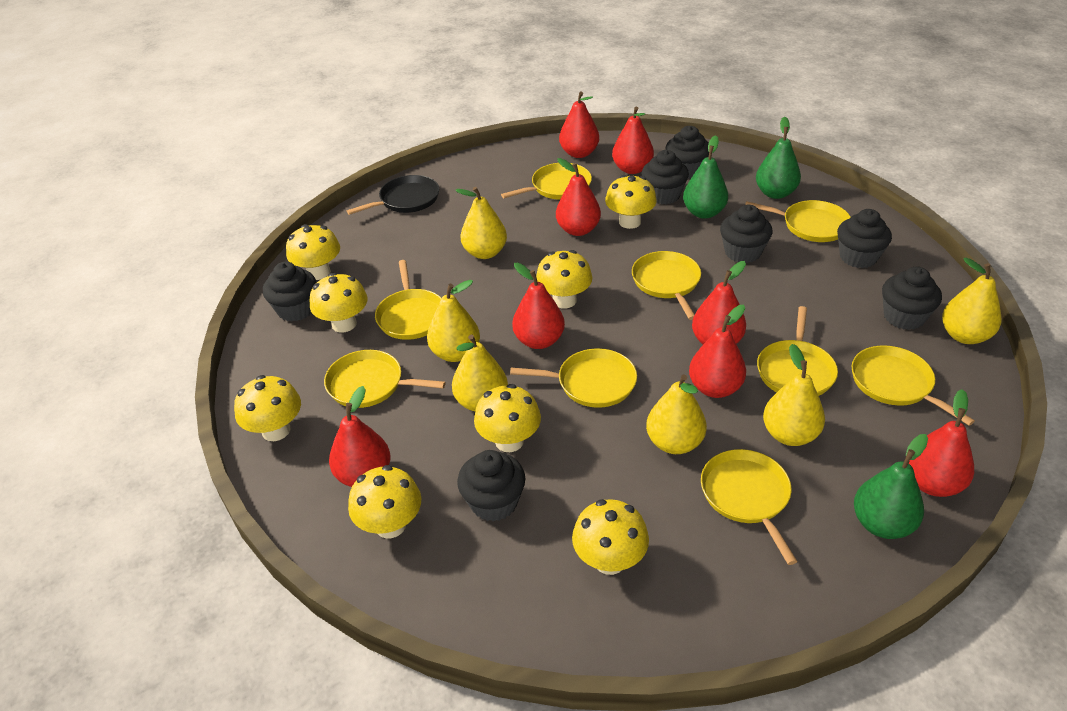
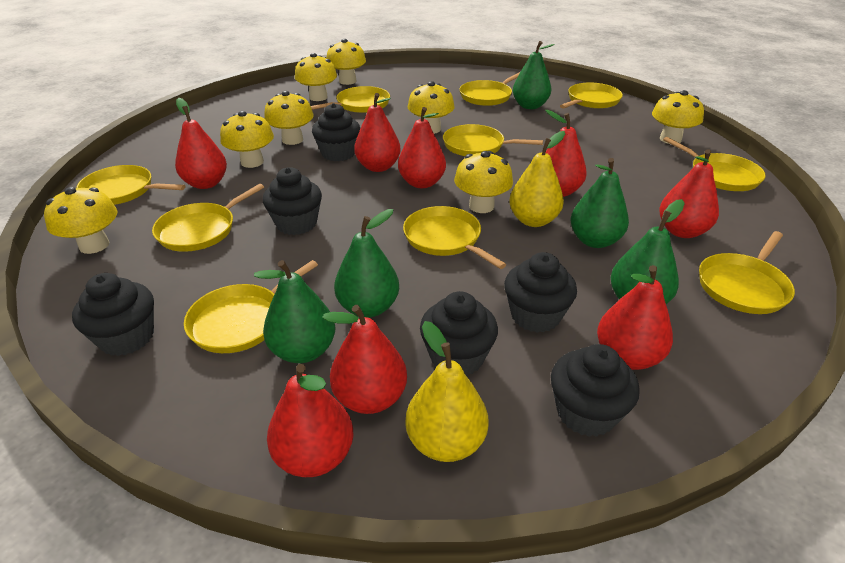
black cupcake: 7 -> 6
black pan: 1 -> 0
green pear: 3 -> 5
yellow pan: 9 -> 10
yellow pear: 6 -> 2

